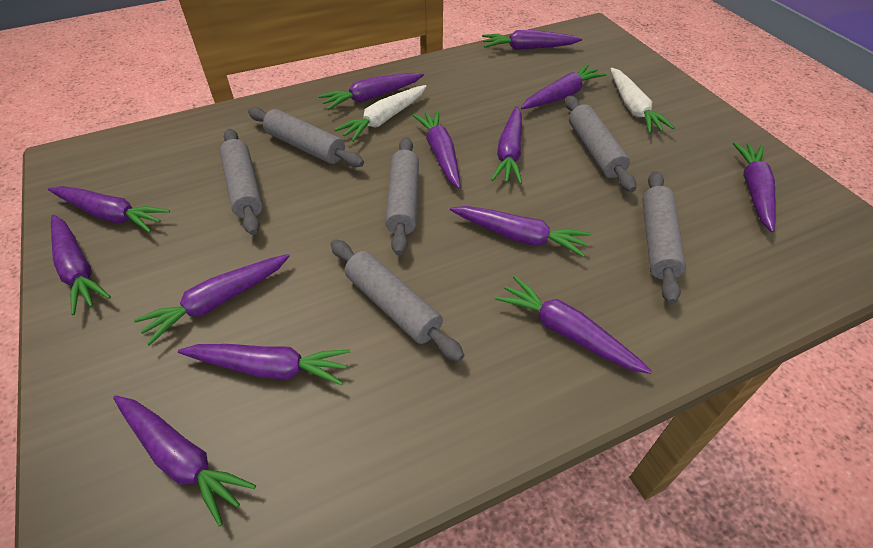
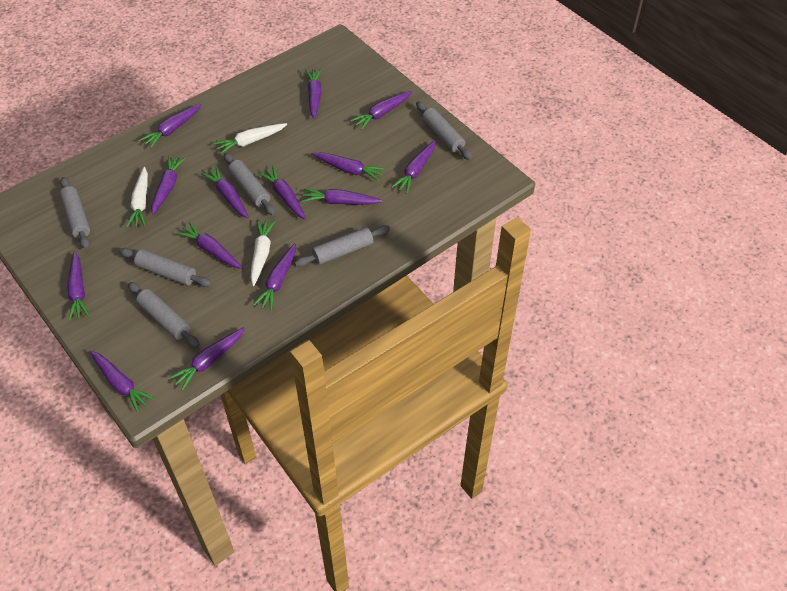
purple carrot: 13 -> 14
white carrot: 2 -> 3

